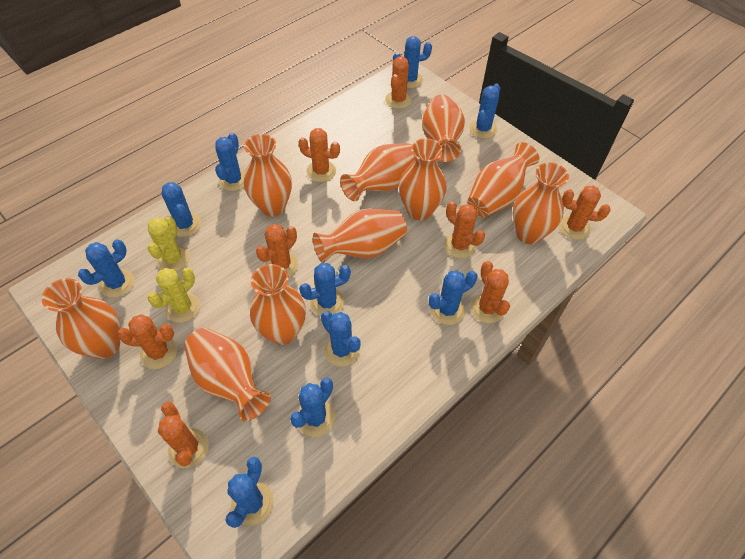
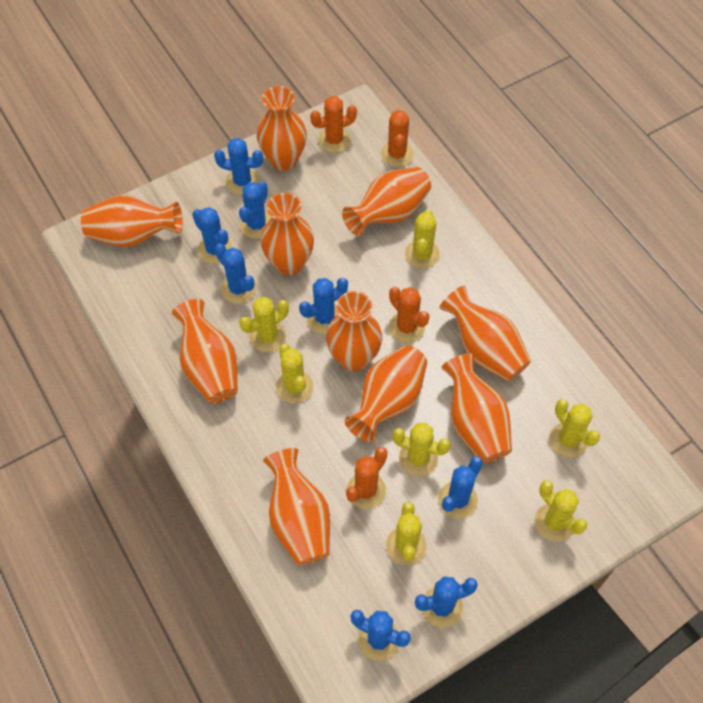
blue cactus: 10 -> 8
orange cactus: 8 -> 4
yellow cactus: 2 -> 7

